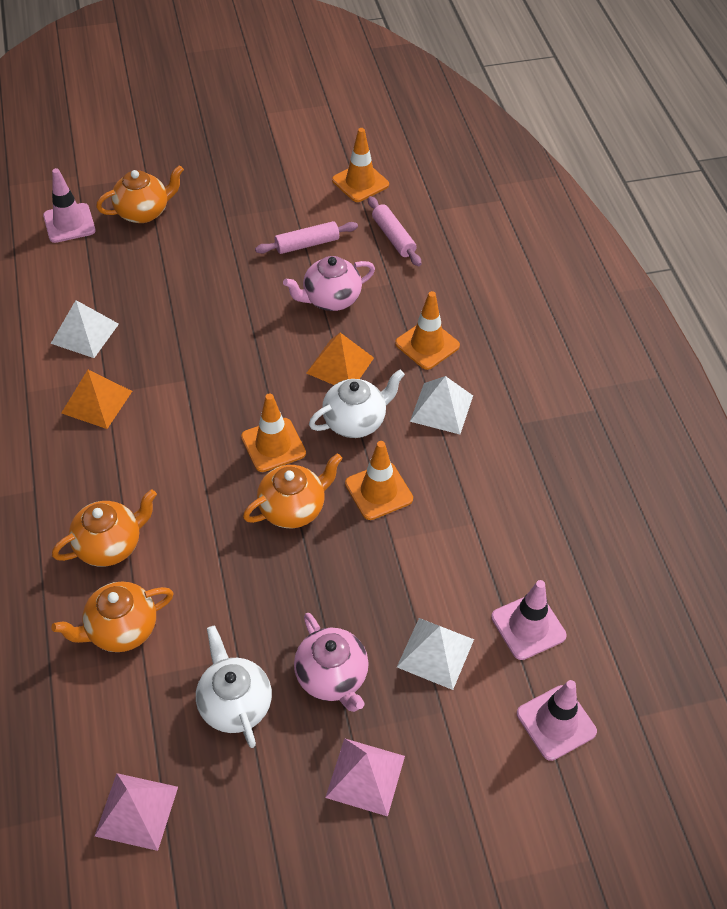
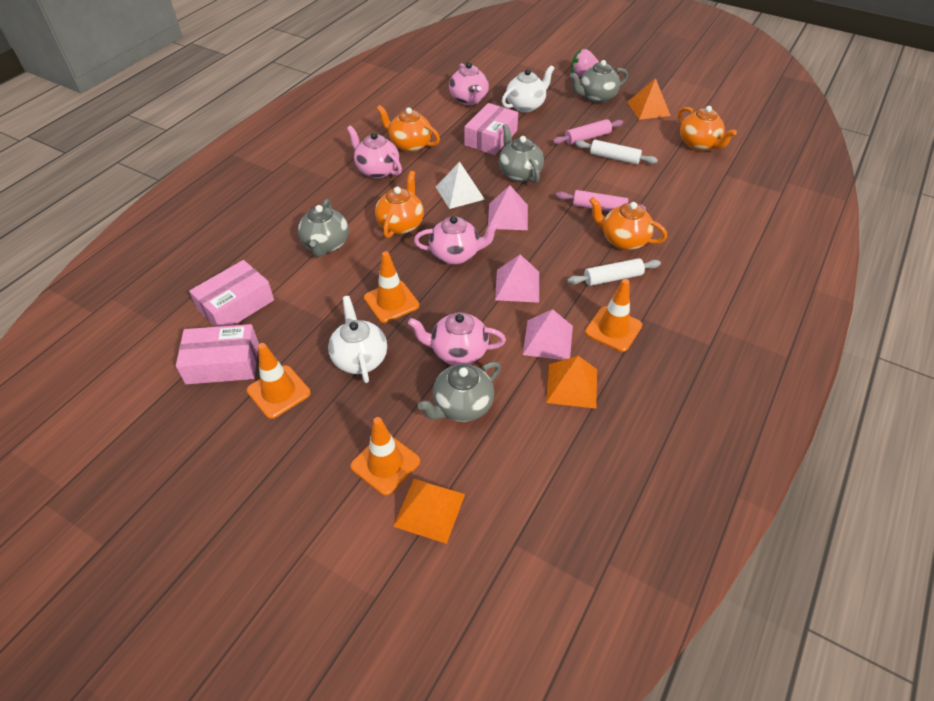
grey teapot: 0 -> 4
orange pyramid: 2 -> 3
pink box: 0 -> 3
pink pyramid: 2 -> 3
pink strawberry: 0 -> 1
pink teapot: 2 -> 4
pink traffic cone: 3 -> 0
white pyramid: 3 -> 1
white rolling pin: 0 -> 2

